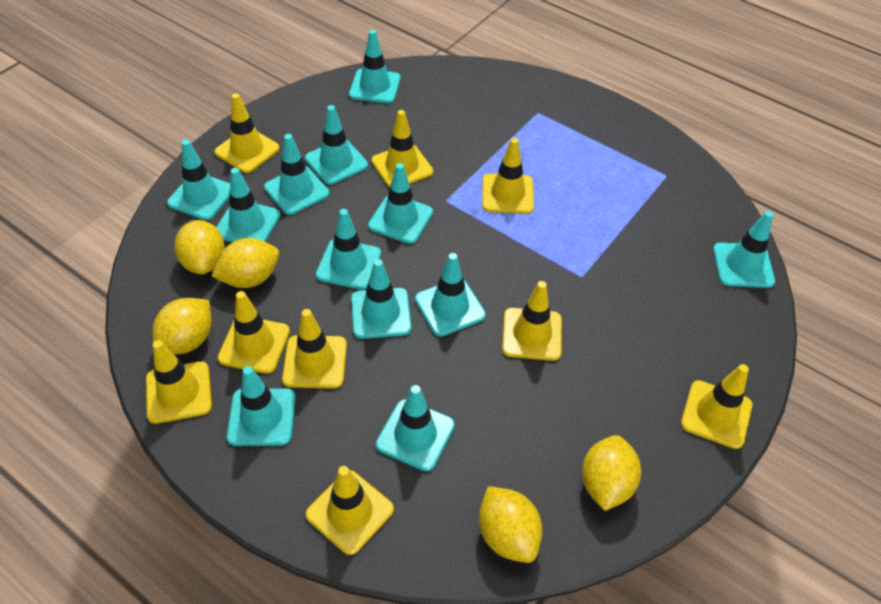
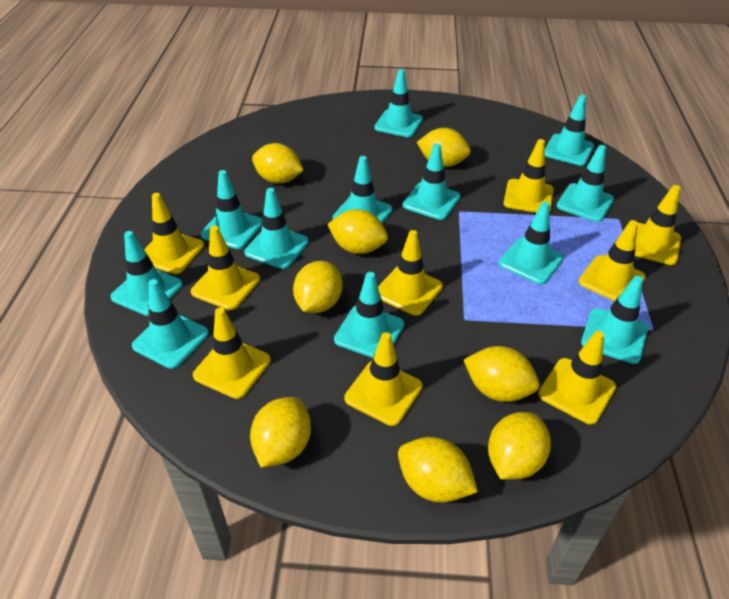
yellow lemon: 5 -> 8

